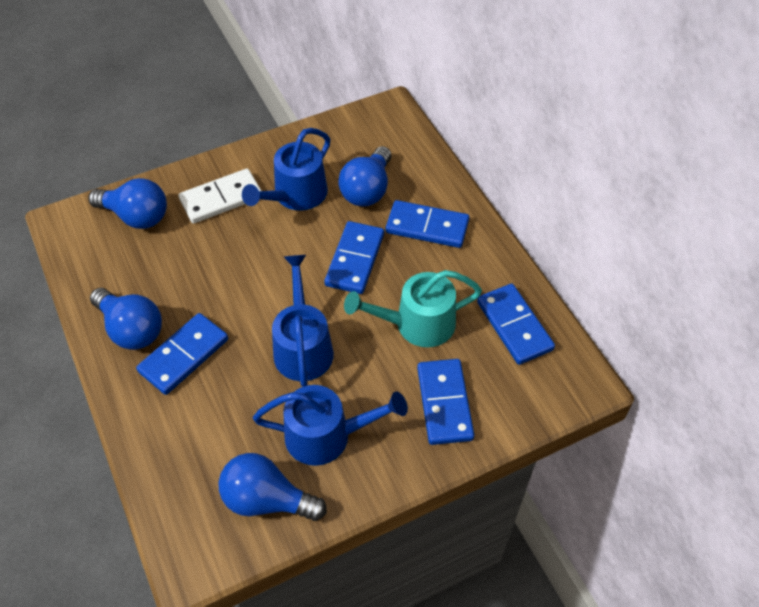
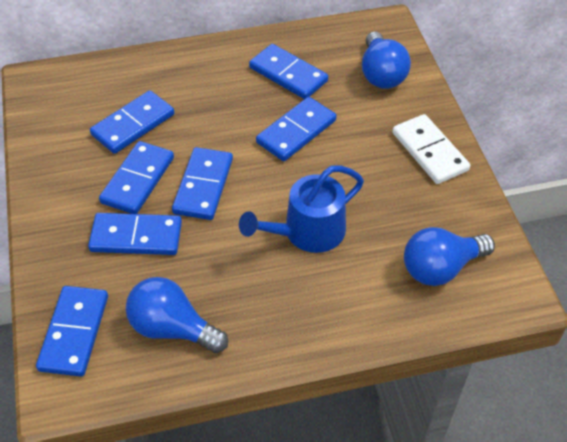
blue domino: 5 -> 7
blue light bulb: 4 -> 3
blue watering can: 3 -> 1
turquoise watering can: 1 -> 0

